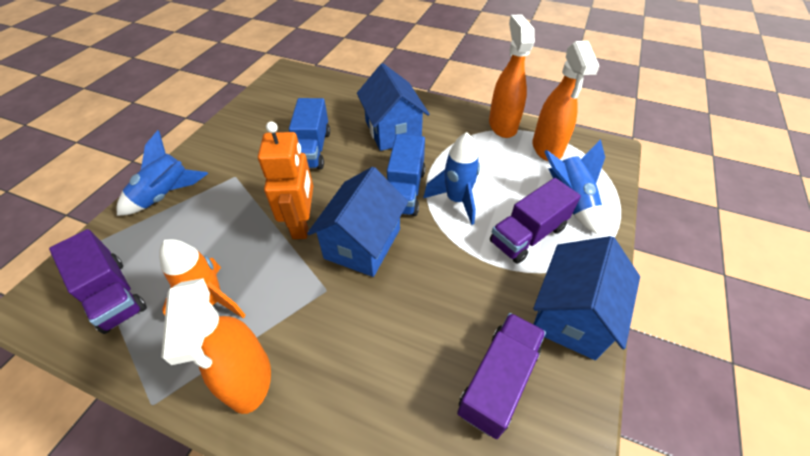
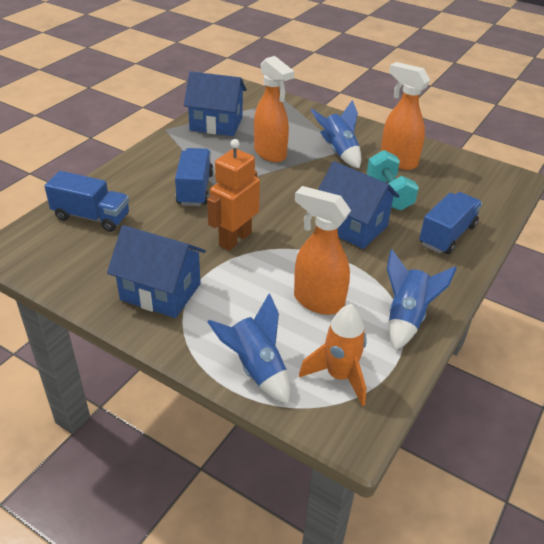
blue truck: 2 -> 3
purple truck: 3 -> 0
turquoise dumbbell: 0 -> 1

